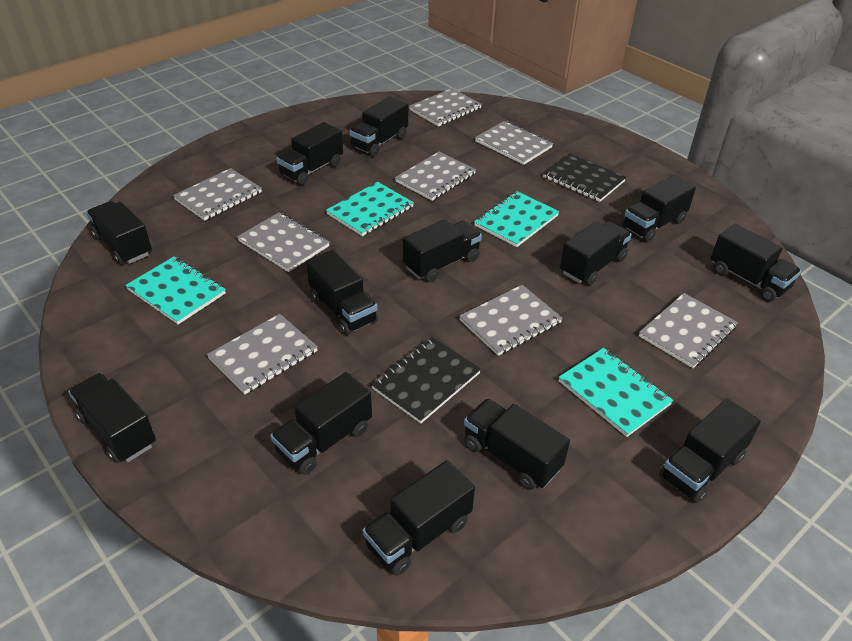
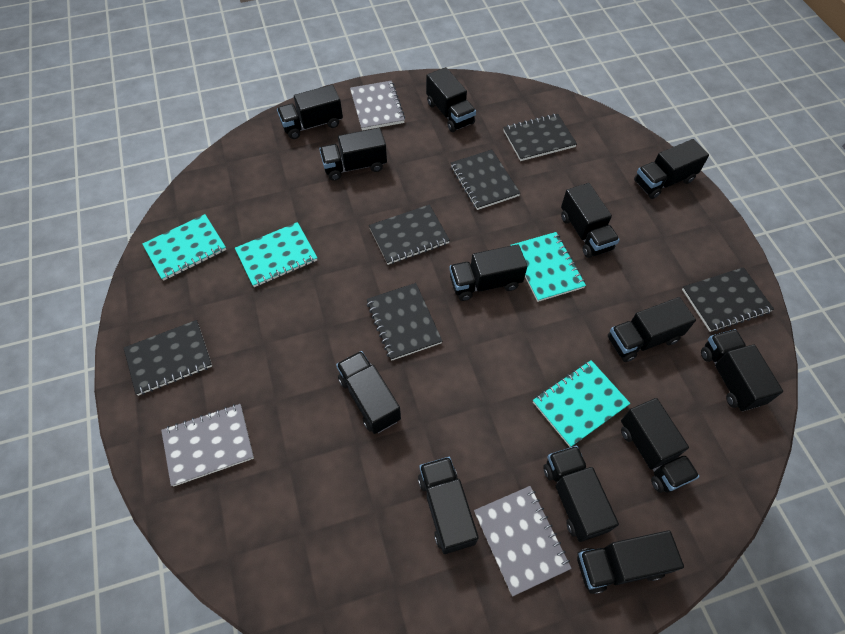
black notebook: 2 -> 6
grey notebook: 8 -> 3

